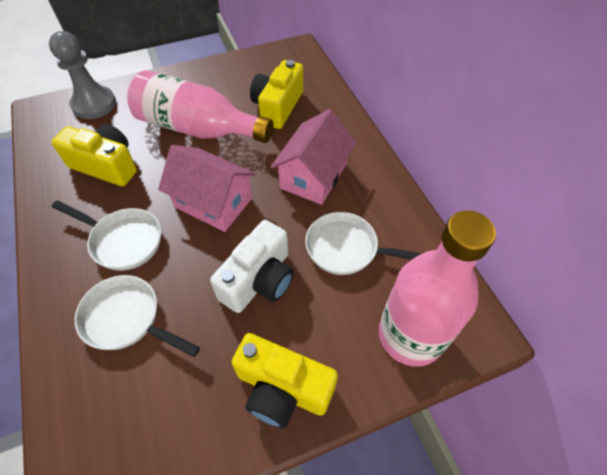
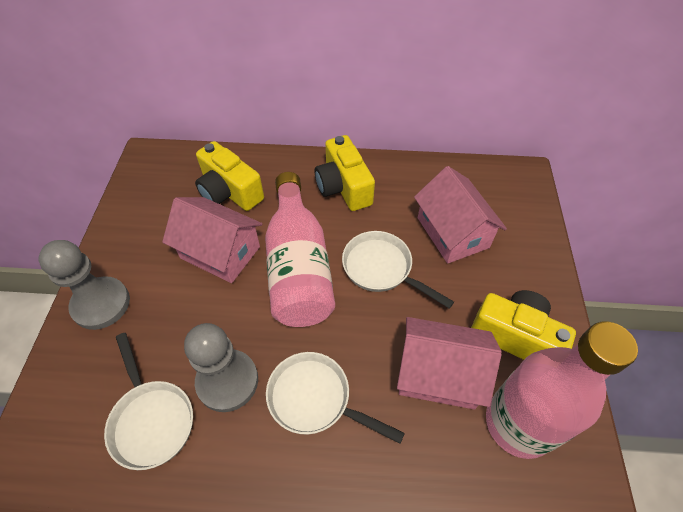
grey pawn: 1 -> 2
pink house: 2 -> 3
white camera: 1 -> 0

